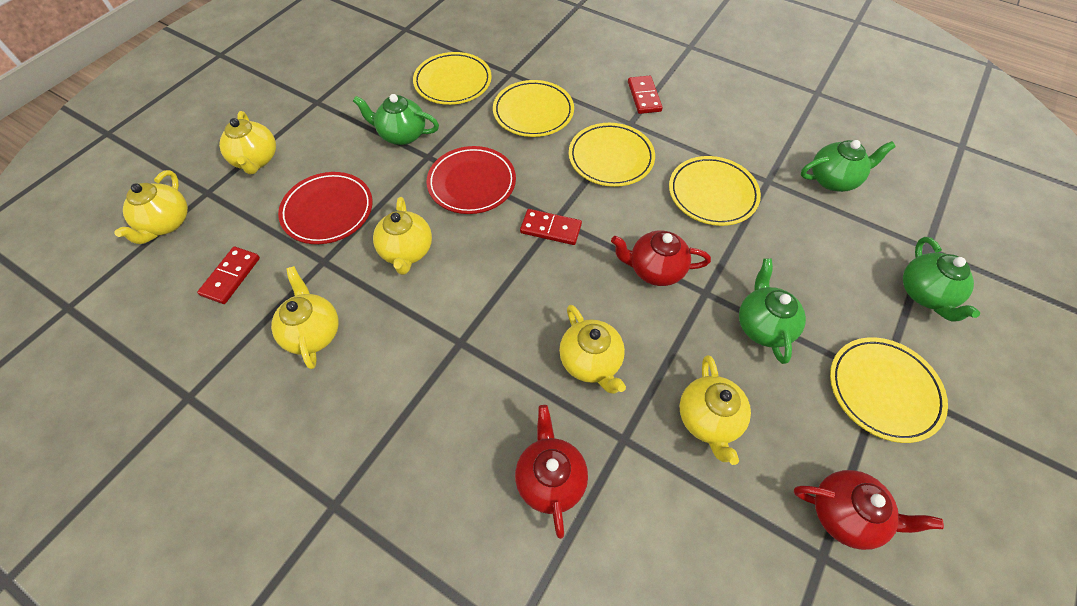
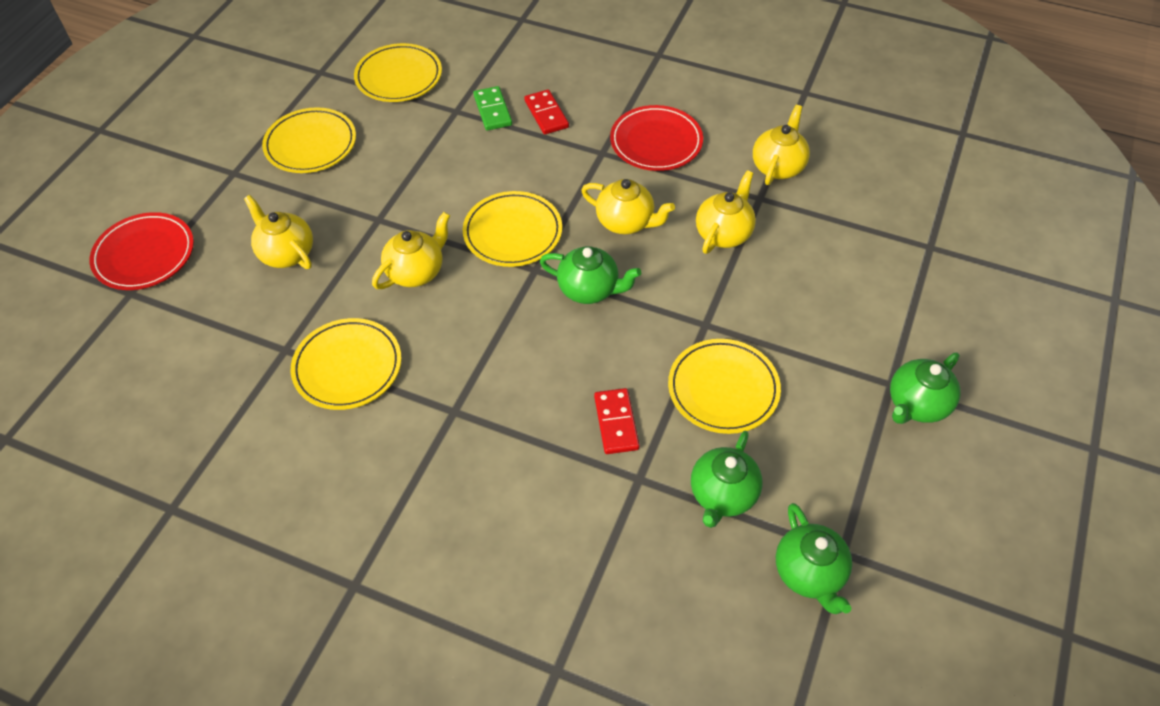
green domino: 0 -> 1
red domino: 3 -> 2
red teapot: 3 -> 0
yellow teapot: 6 -> 5

